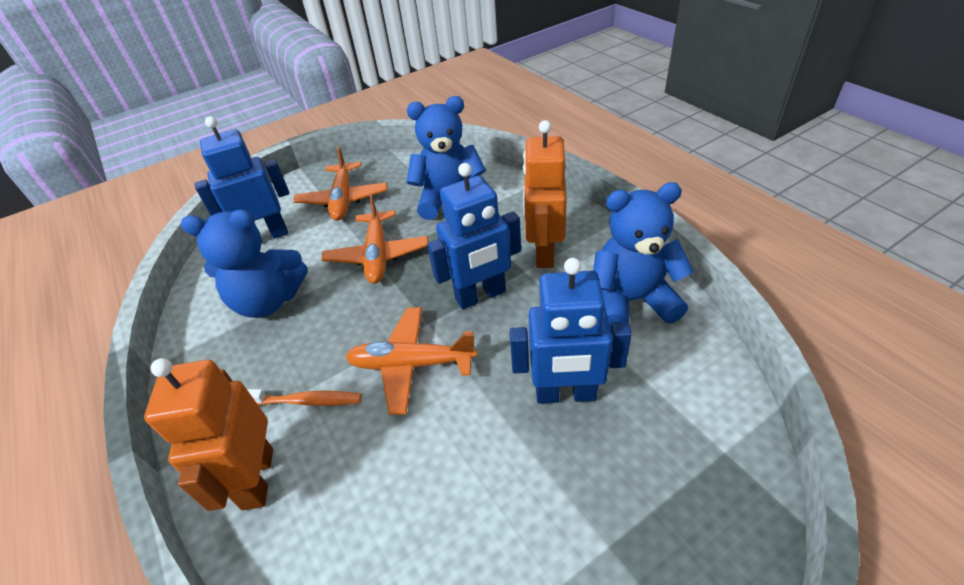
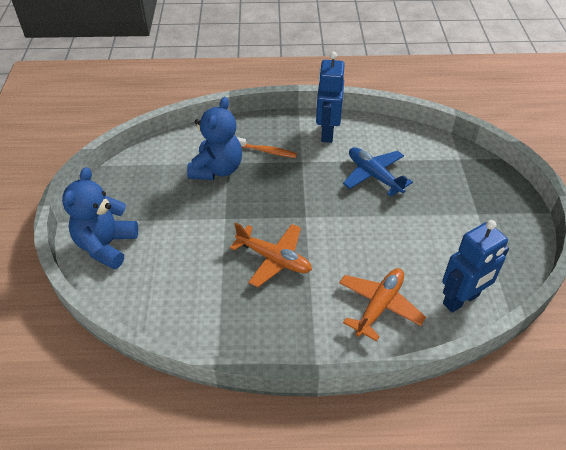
blue plane: 0 -> 1
blue robot: 3 -> 2
blue teddy bear: 3 -> 2
orange plane: 3 -> 2
orange robot: 2 -> 0

